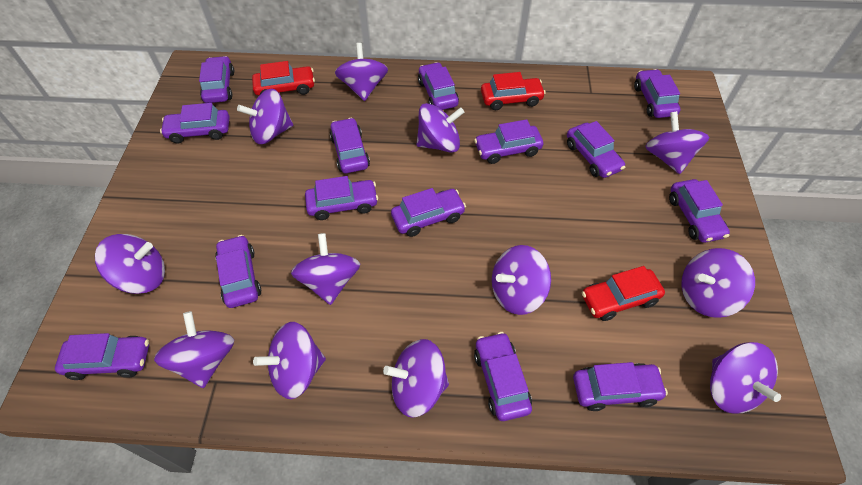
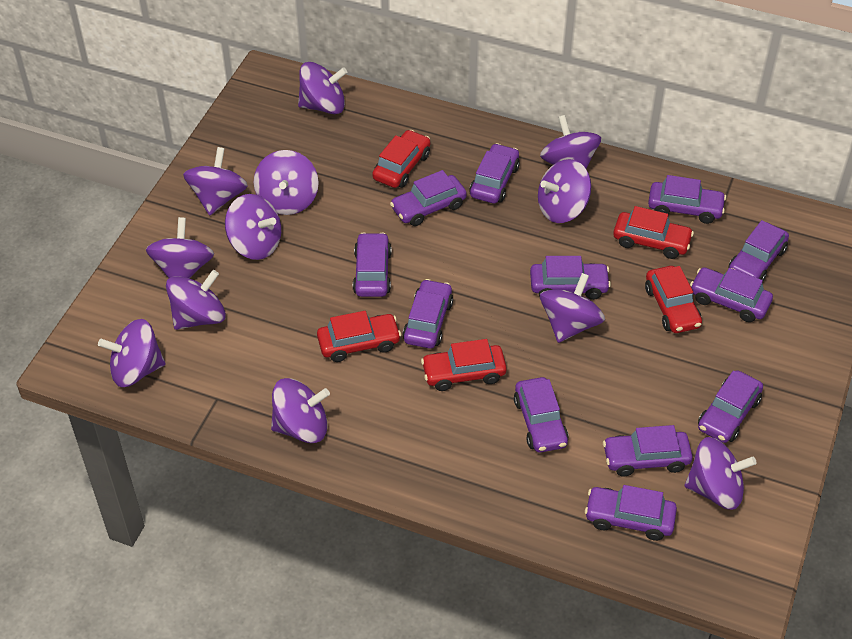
purple car: 14 -> 12
red car: 3 -> 5

